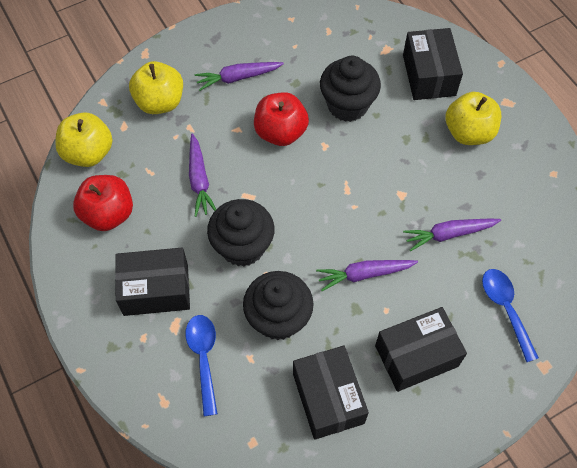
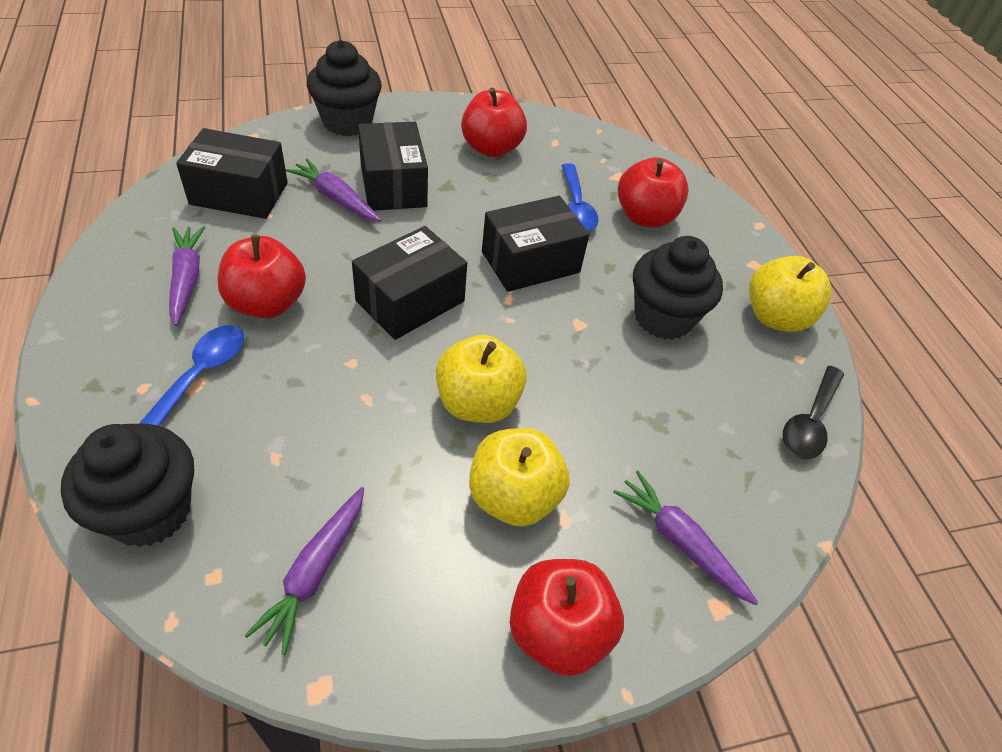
black spoon: 0 -> 1
red apple: 2 -> 4

